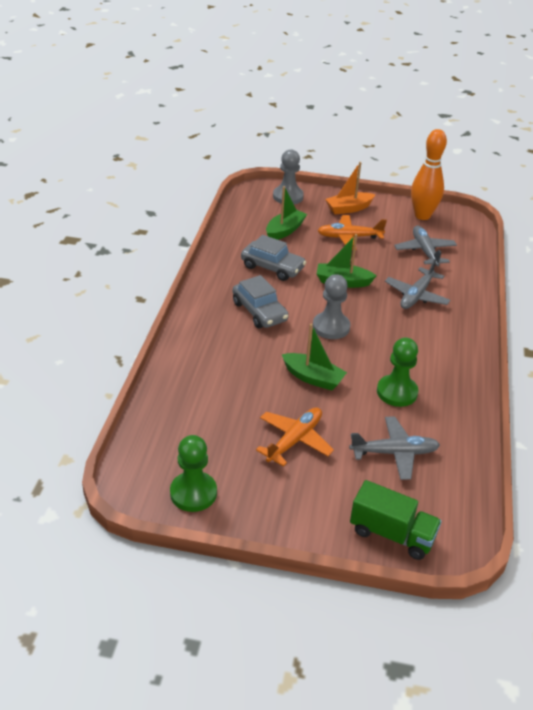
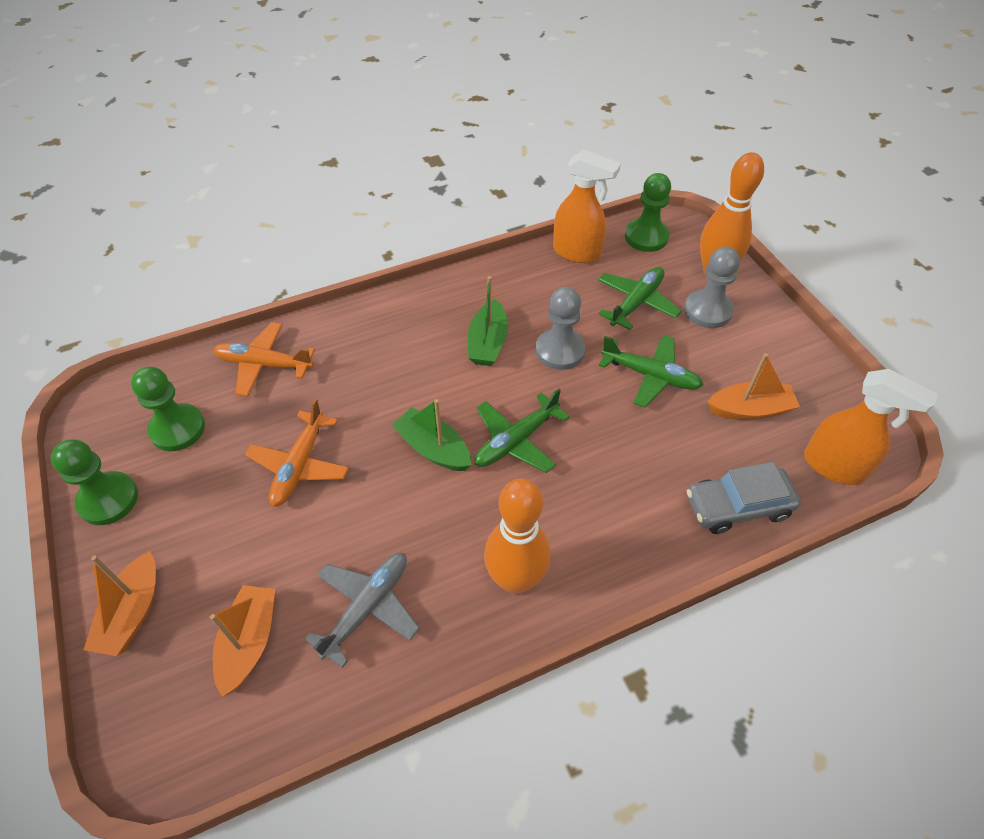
green boat: 3 -> 2
green pawn: 2 -> 3
green plane: 0 -> 3
green truck: 1 -> 0
grey car: 2 -> 1
grey plane: 3 -> 1
orange boat: 1 -> 3
orange bowling pin: 1 -> 2
orange spray bottle: 0 -> 2

